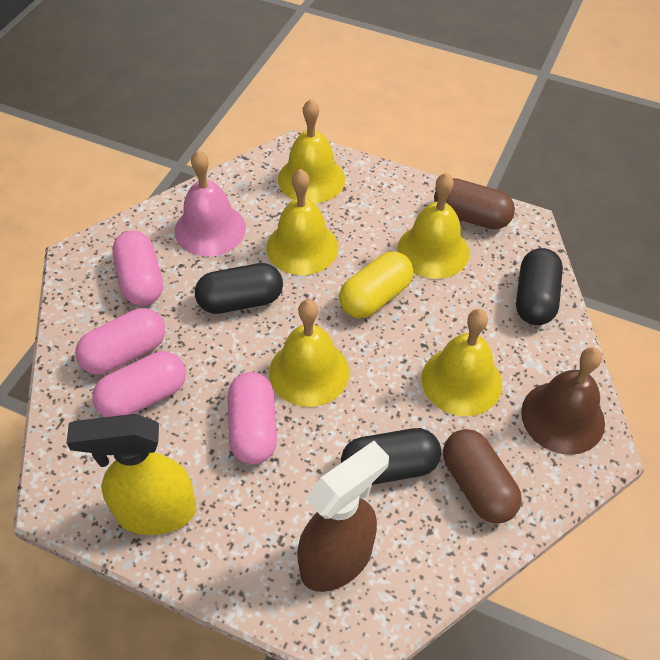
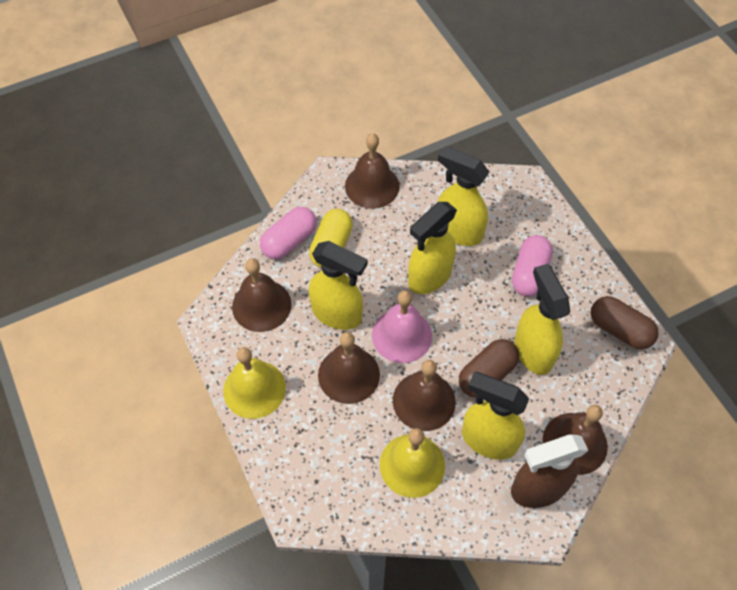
black capsule: 3 -> 0
brown bell: 1 -> 5
pink capsule: 4 -> 2
yellow bell: 5 -> 2
yellow spray bottle: 1 -> 5

